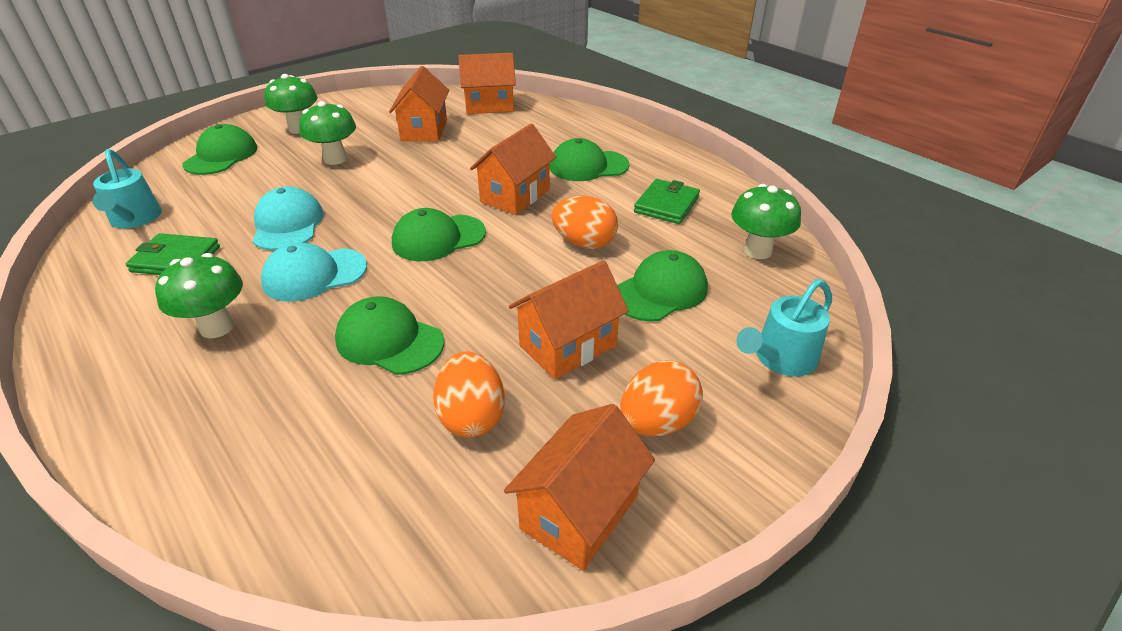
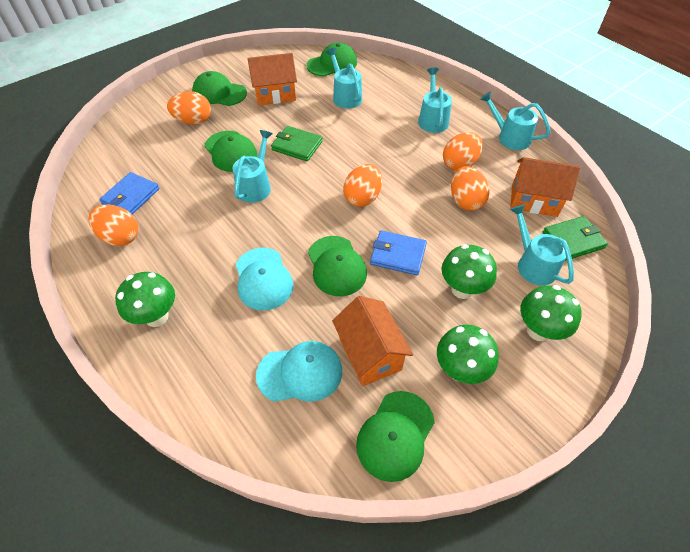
blue wallet: 0 -> 2
orange egg: 3 -> 5
orange house: 5 -> 3
turquoise watering can: 2 -> 5

